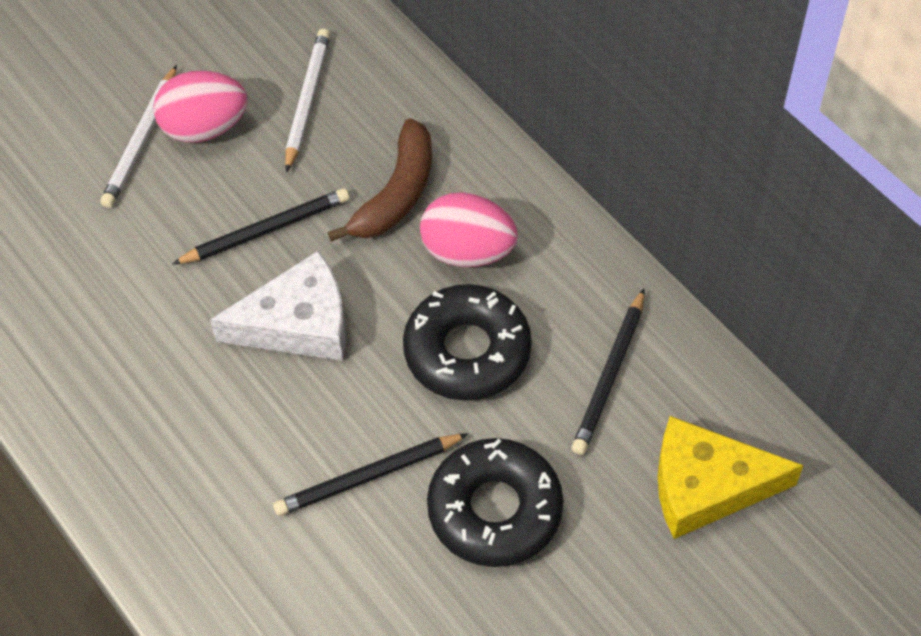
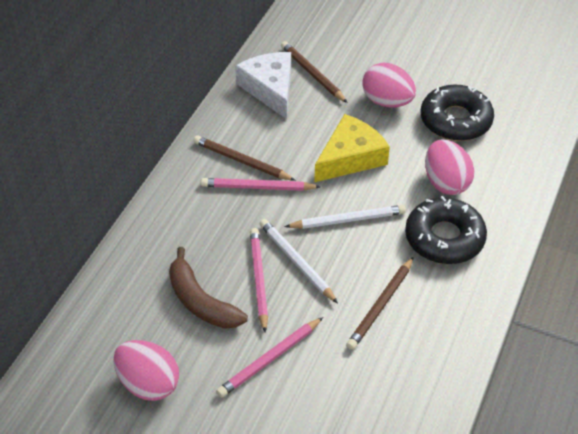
black pencil: 3 -> 0
brown pencil: 0 -> 3
pink egg: 2 -> 3
pink pencil: 0 -> 3

